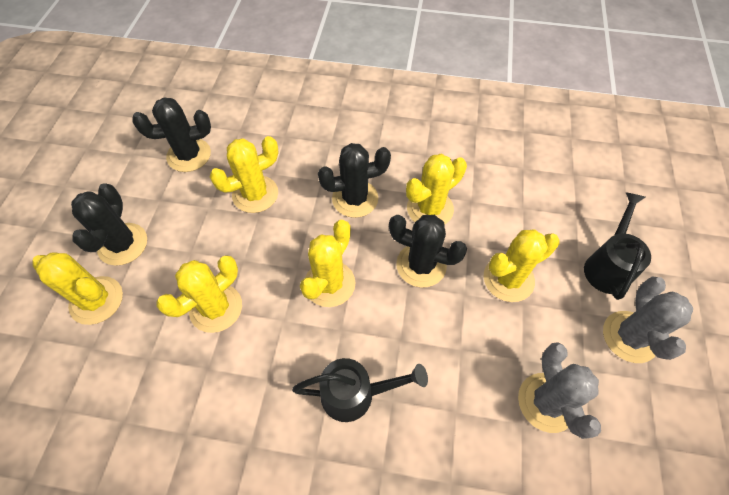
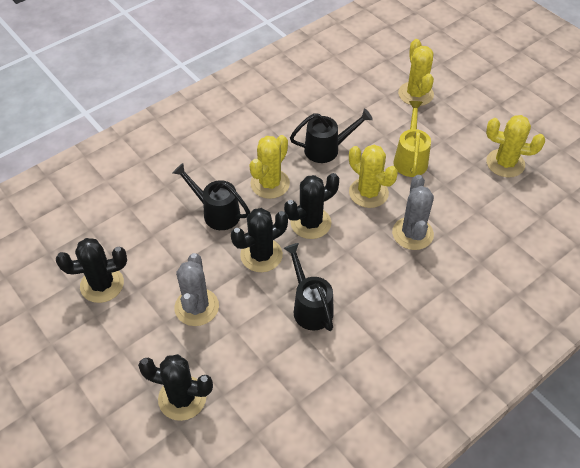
black watering can: 2 -> 3
yellow cactus: 6 -> 4
yellow watering can: 0 -> 1

